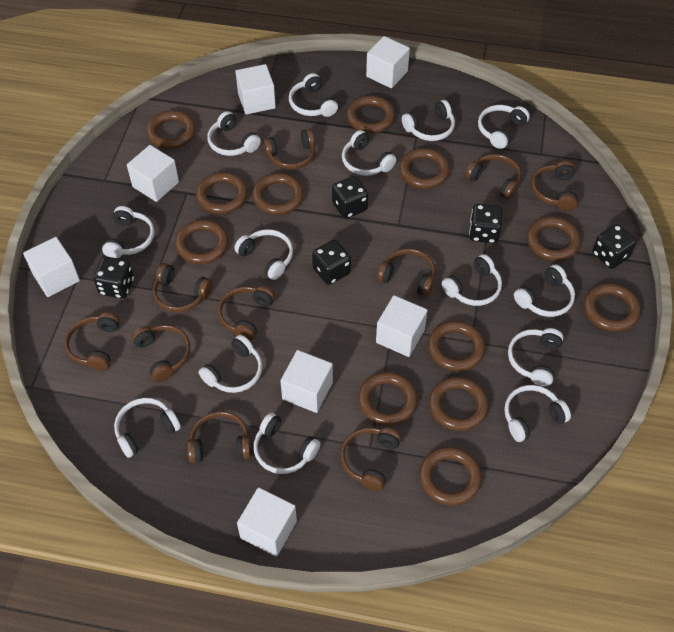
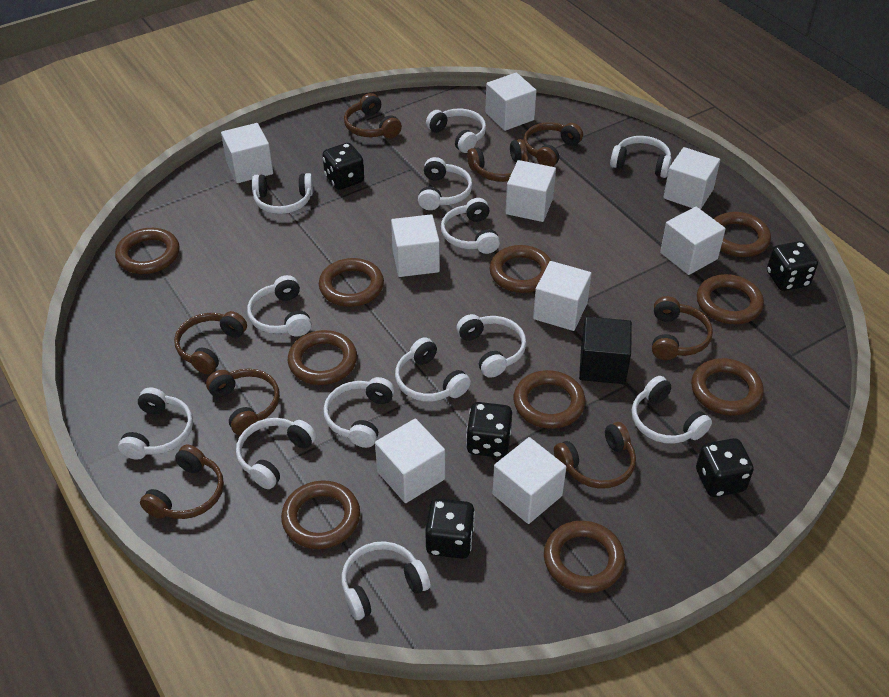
black cube: 0 -> 1
brown headphones: 10 -> 8
brown ring: 12 -> 10
white cube: 7 -> 9
white headphones: 14 -> 13

